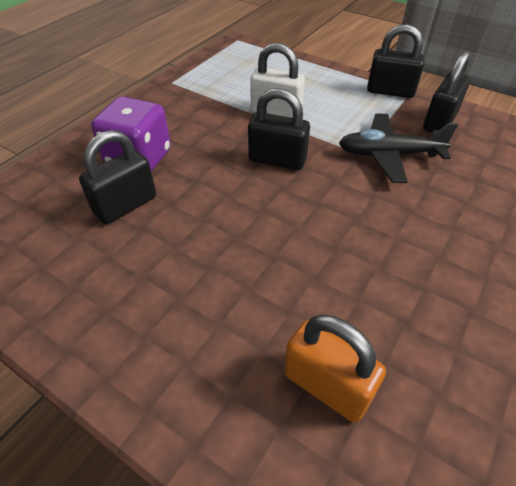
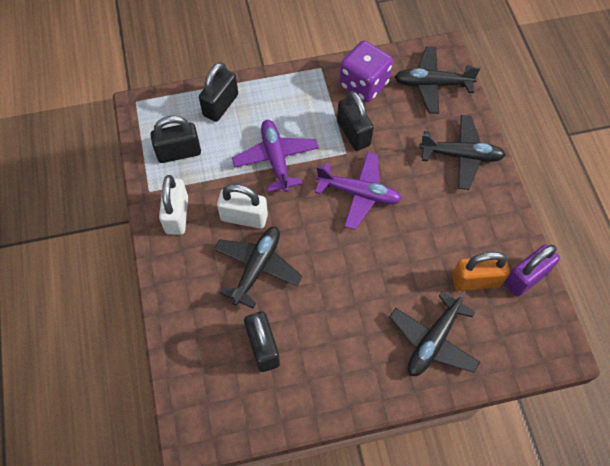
black plane: 1 -> 4
purple padlock: 0 -> 1
purple plane: 0 -> 2
white padlock: 1 -> 2

